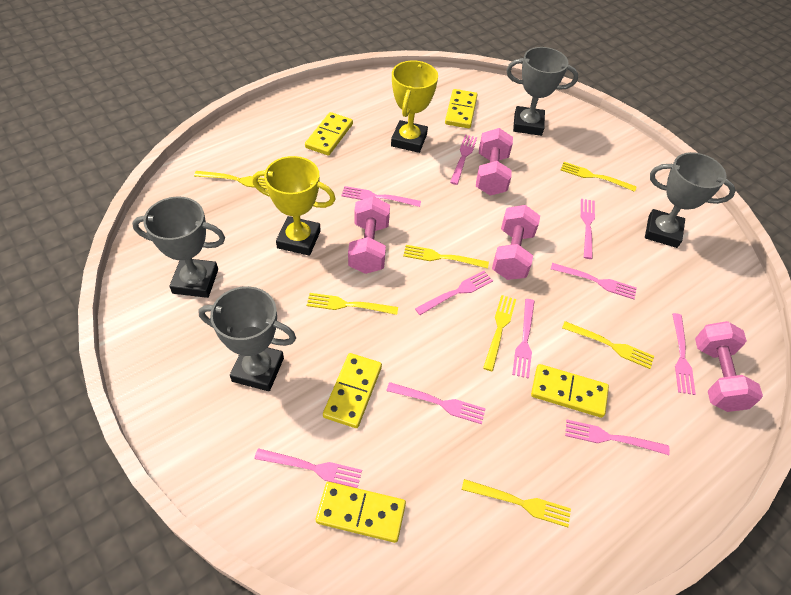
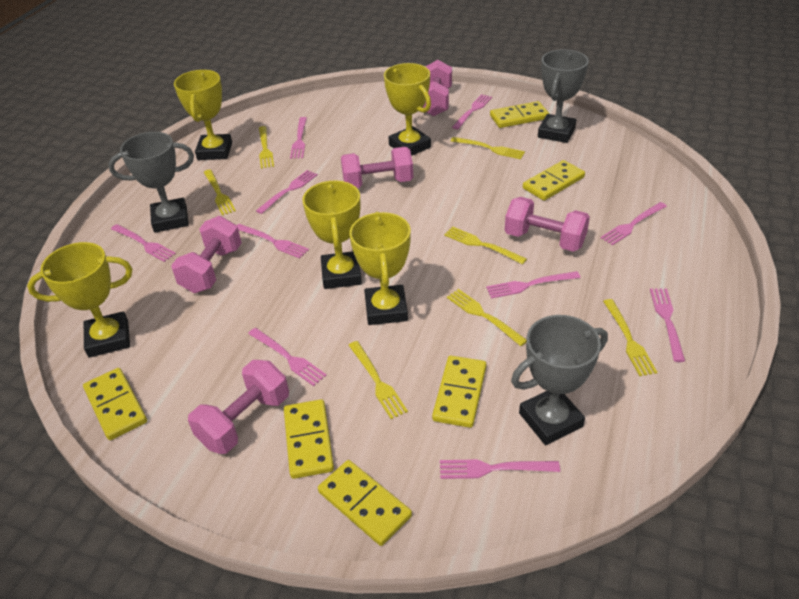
grey trophy: 4 -> 3
pink dumbbell: 4 -> 5
yellow domino: 5 -> 6
yellow trophy: 2 -> 5

